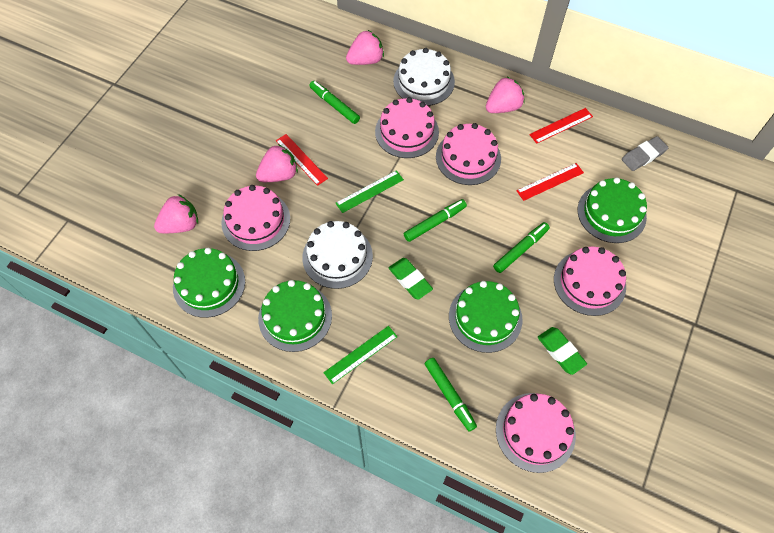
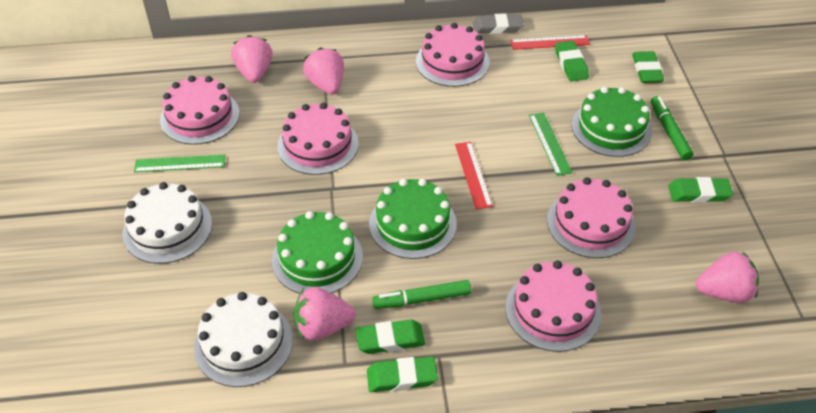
green cake: 4 -> 3
green eraser: 2 -> 5
green marker: 4 -> 2
red ruler: 3 -> 2

